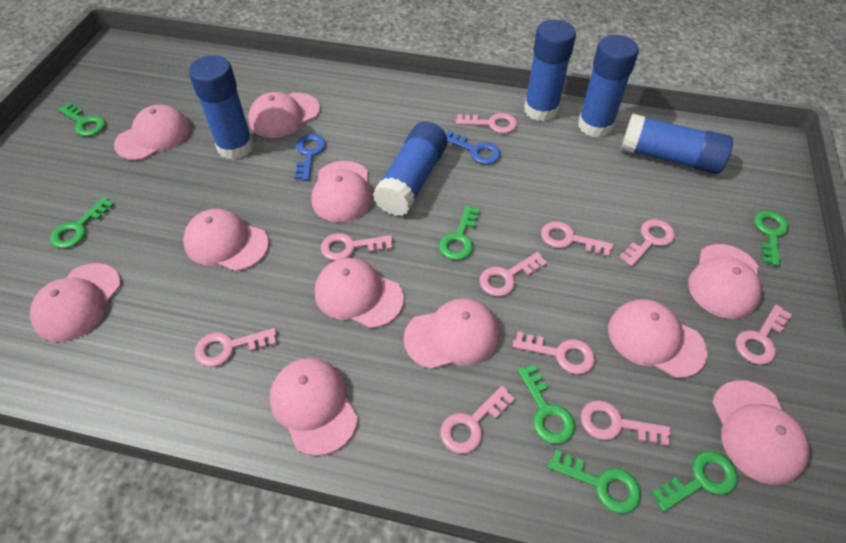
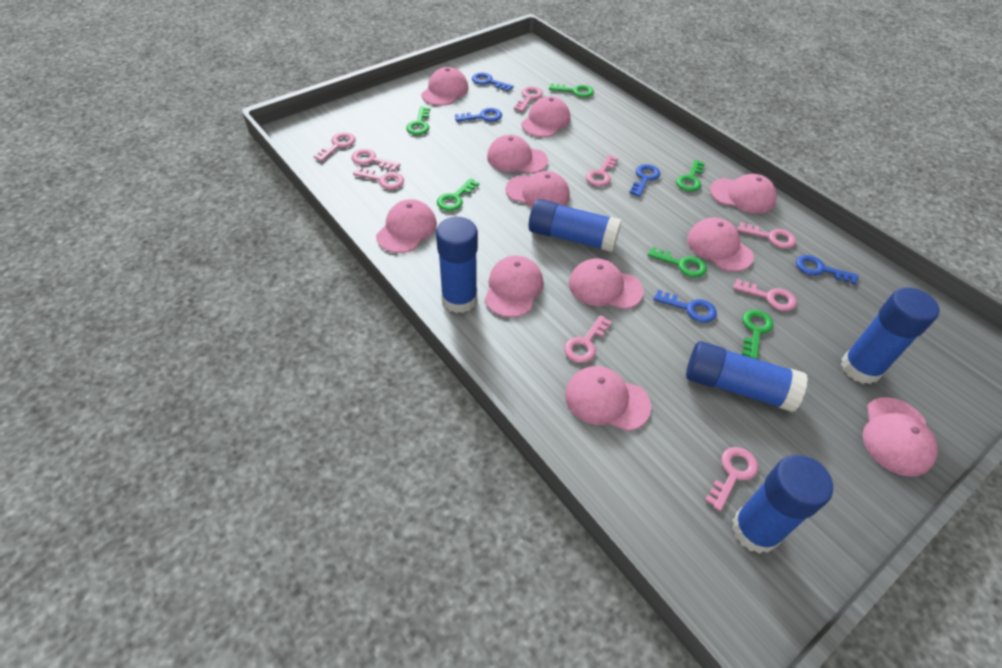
blue key: 2 -> 5
green key: 7 -> 6
pink key: 10 -> 9

